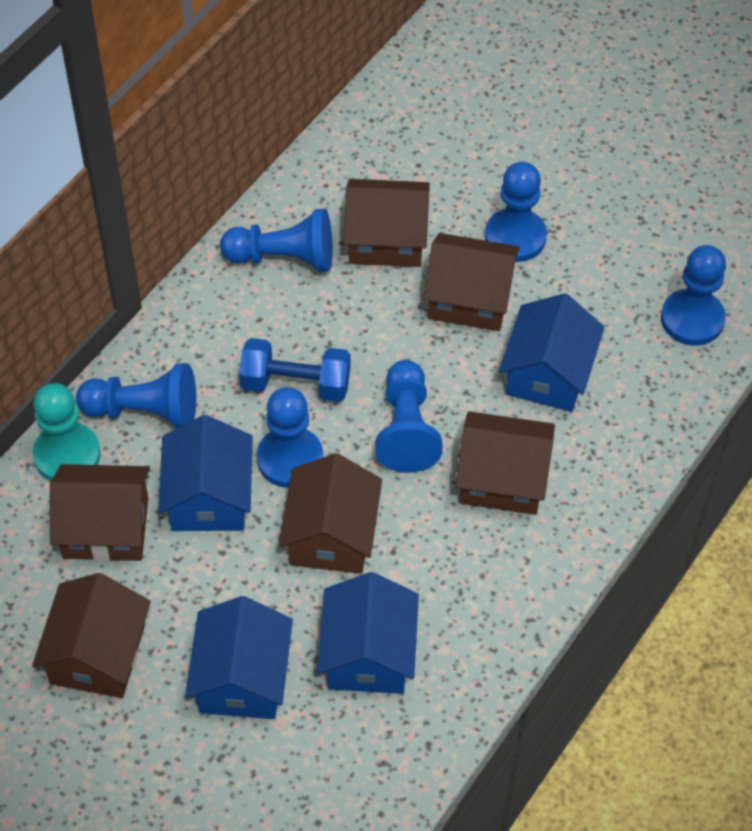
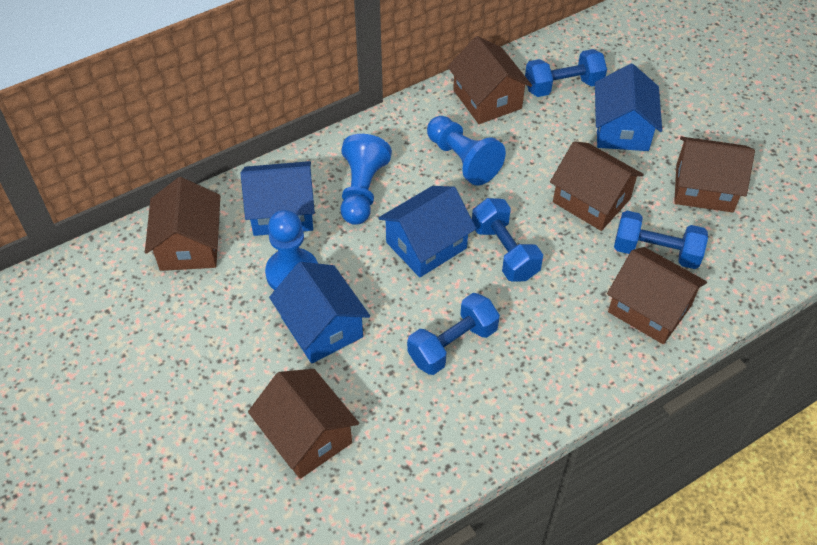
blue dumbbell: 1 -> 4
blue pawn: 6 -> 3
turquoise pawn: 1 -> 0

